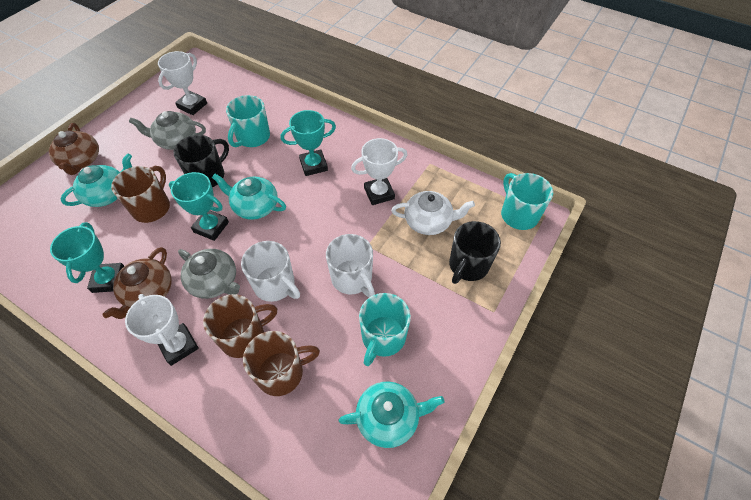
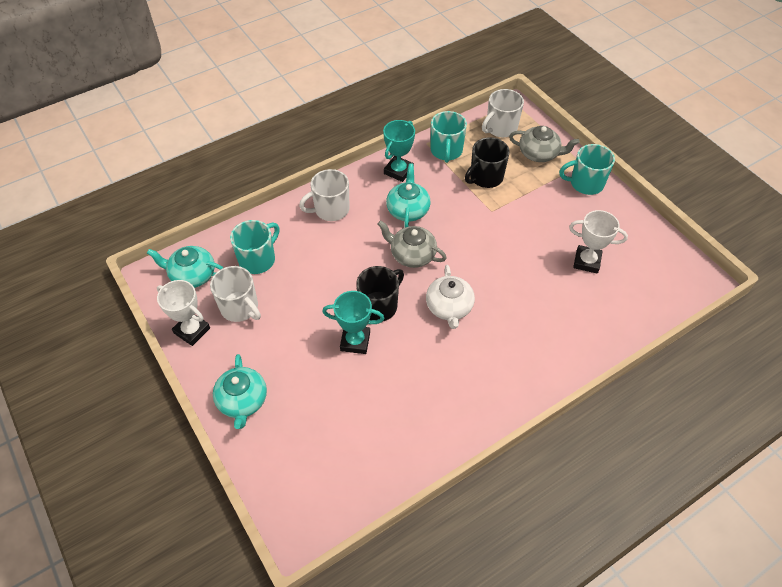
brown mug: 3 -> 0
brown teapot: 2 -> 0
turquoise trophy: 3 -> 2
white mug: 2 -> 3
white trophy: 3 -> 2

